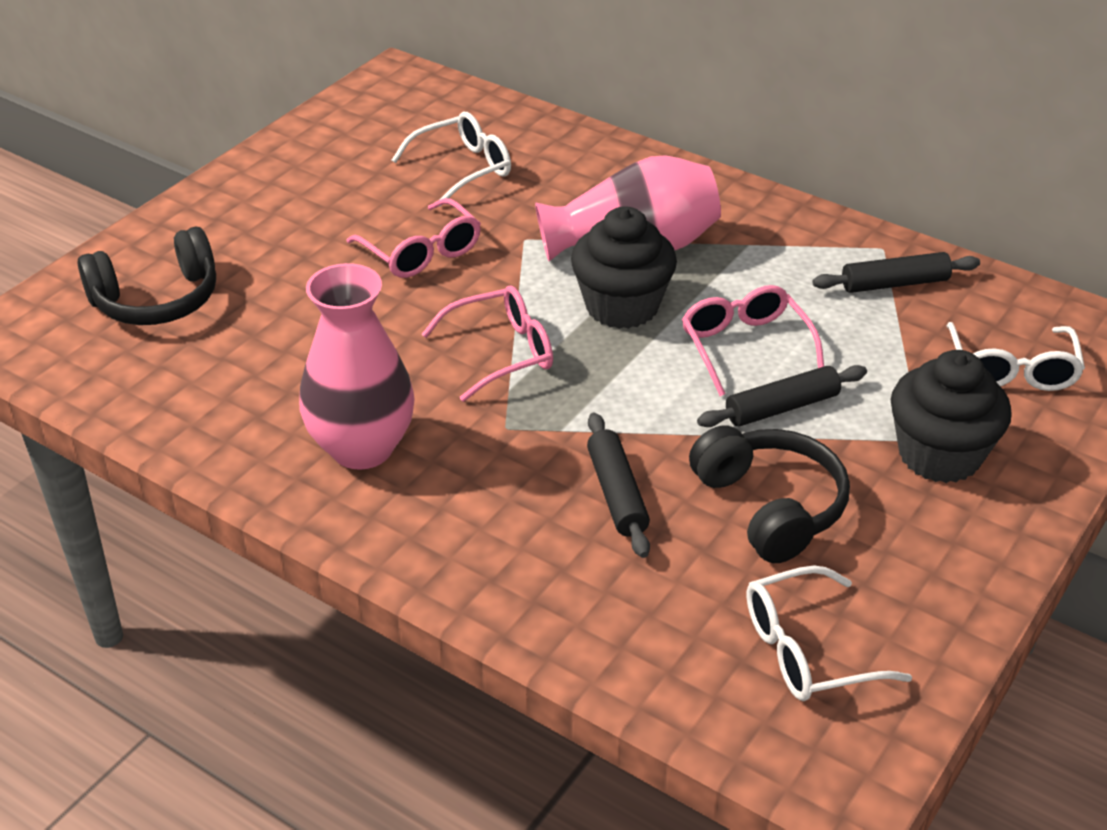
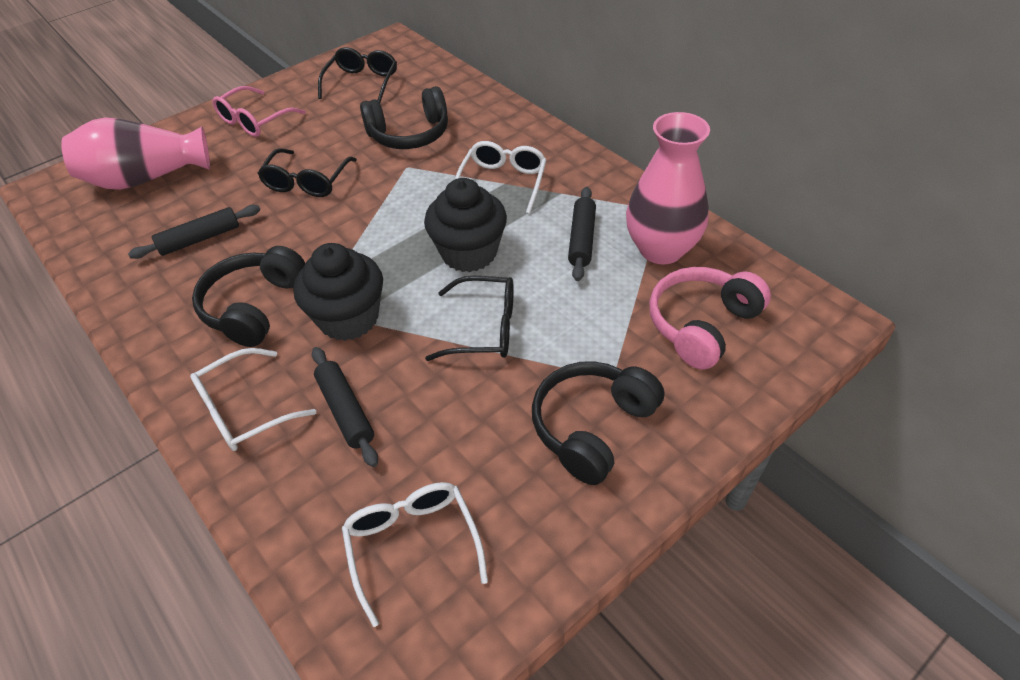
black glasses: 0 -> 3
black headphones: 2 -> 3
pink glasses: 3 -> 1
pink headphones: 0 -> 1

